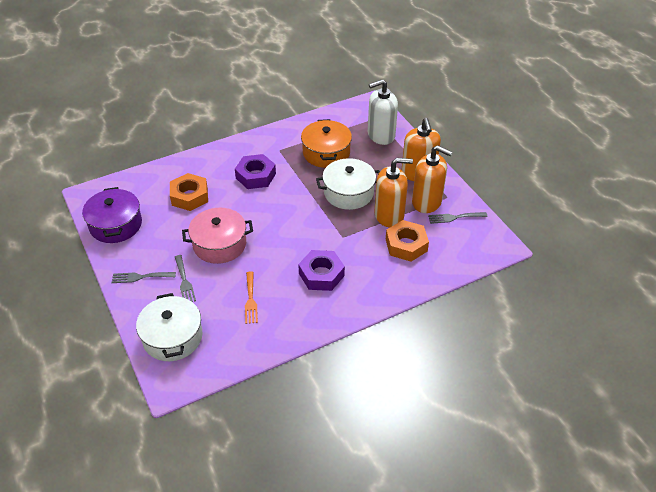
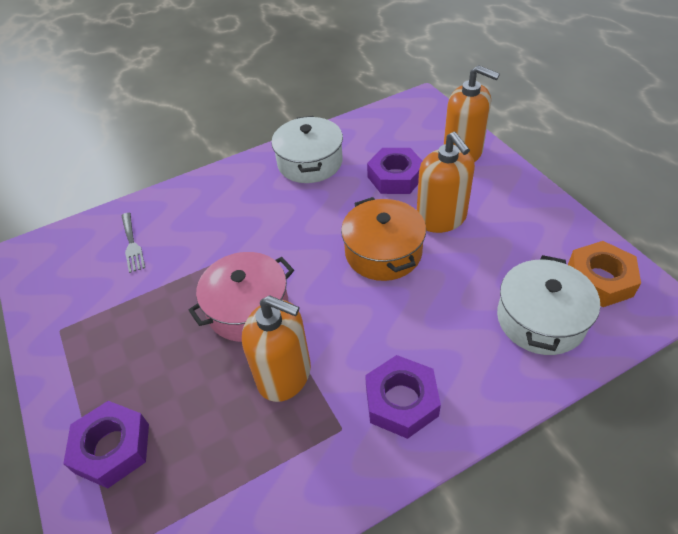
grey fork: 3 -> 1
orange fork: 1 -> 0
orange nut: 2 -> 1
purple nut: 2 -> 3
purple pot: 1 -> 0
white soap dispenser: 1 -> 0

